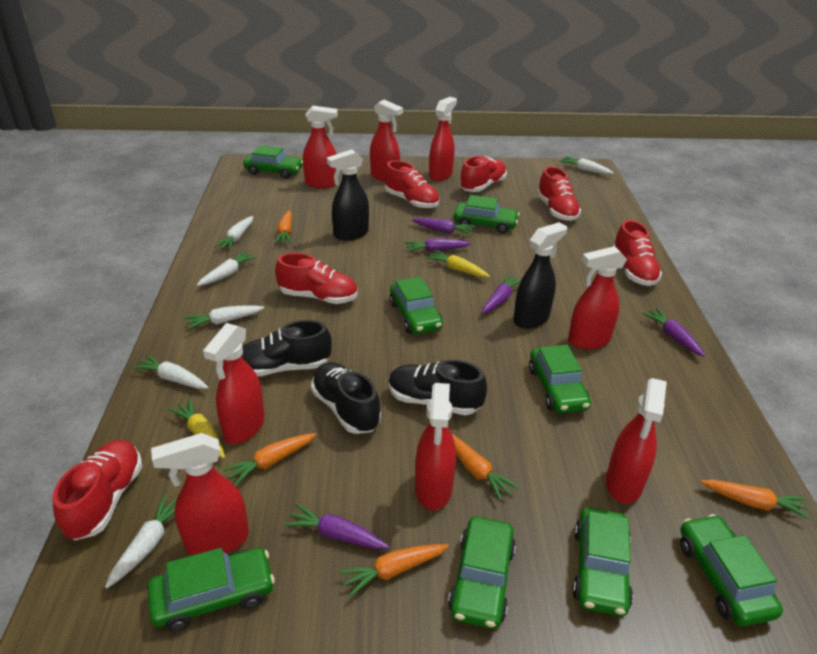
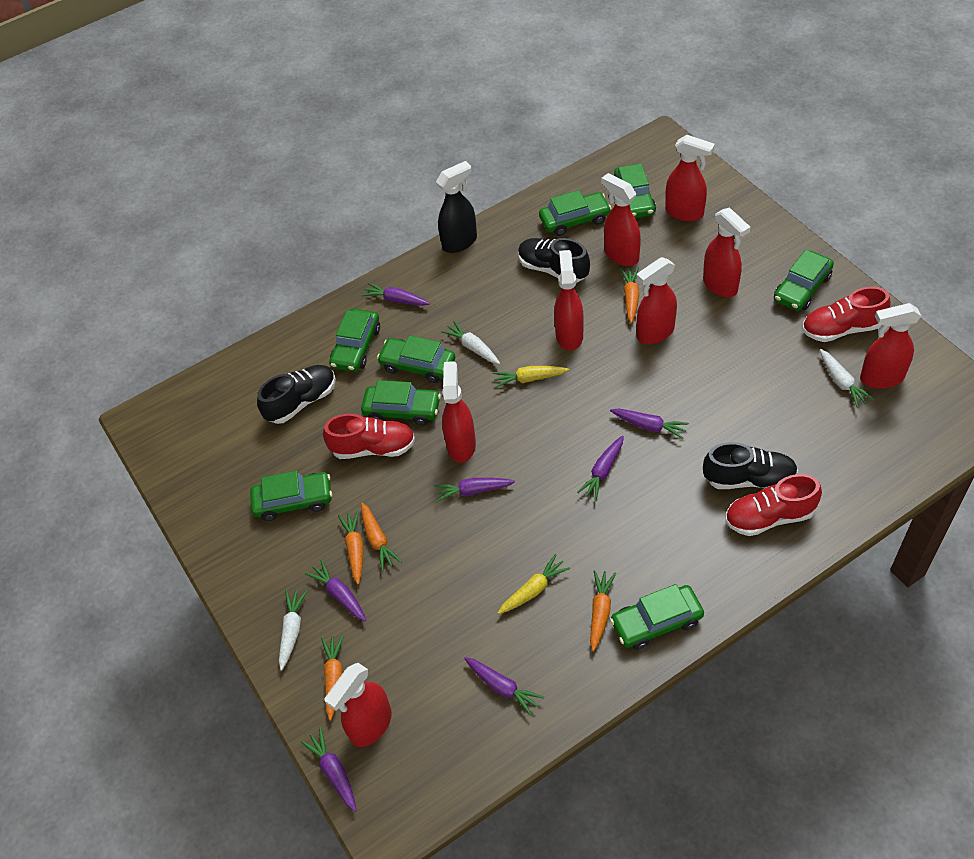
black spray bottle: 2 -> 1
purple carrot: 5 -> 7
red shoe: 6 -> 3
white carrot: 6 -> 3

